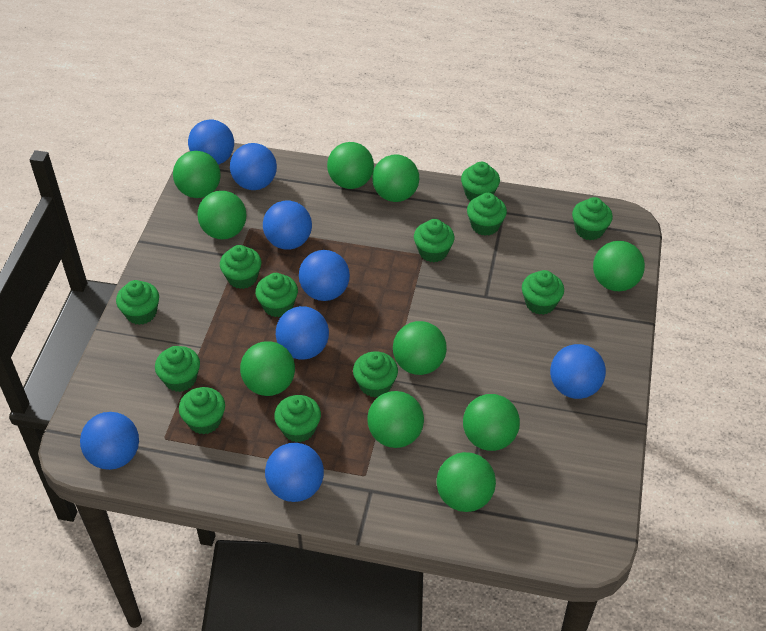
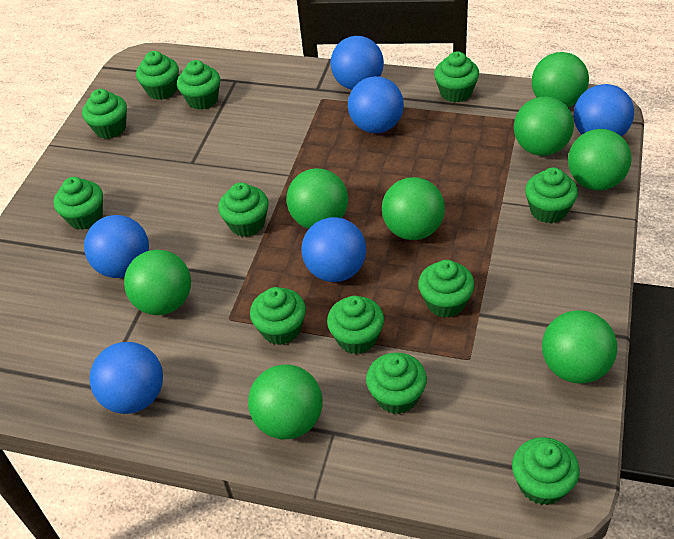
blue ball: 8 -> 6
green ball: 10 -> 8

